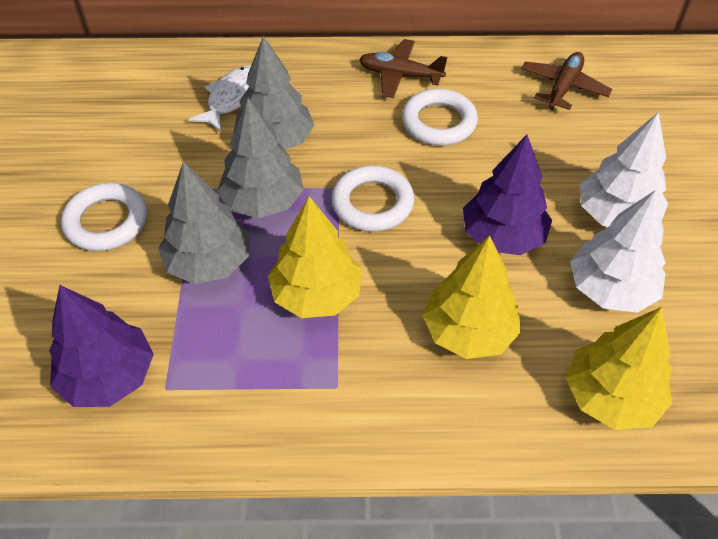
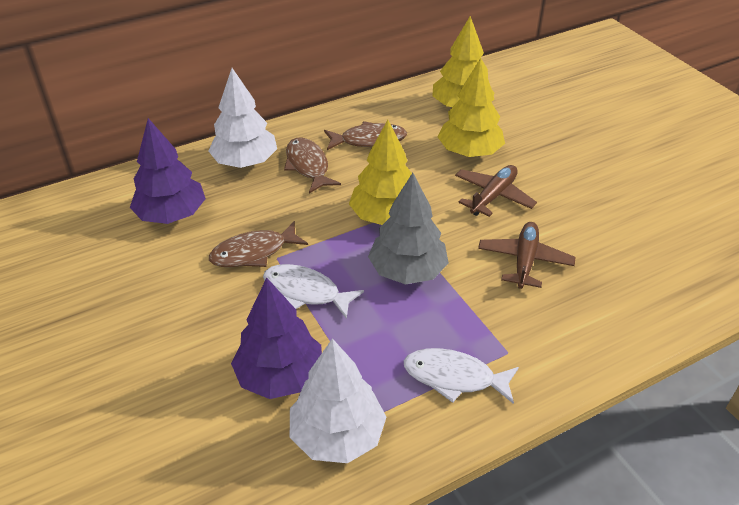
brown fish: 0 -> 3
grey tree: 3 -> 1
white fish: 1 -> 2
white ring: 3 -> 0

